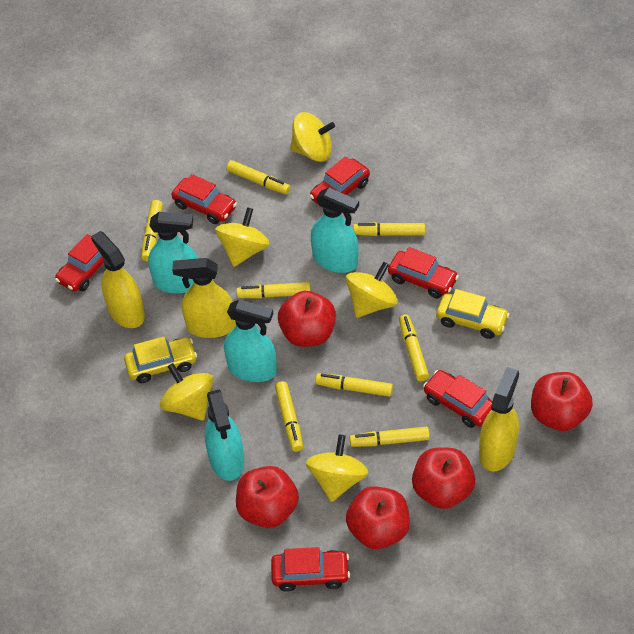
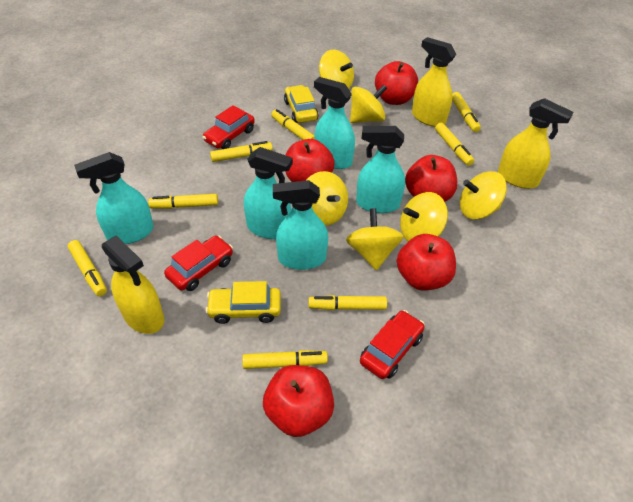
red car: 6 -> 3
turquoise spray bottle: 4 -> 5
yellow spinning top: 5 -> 6

